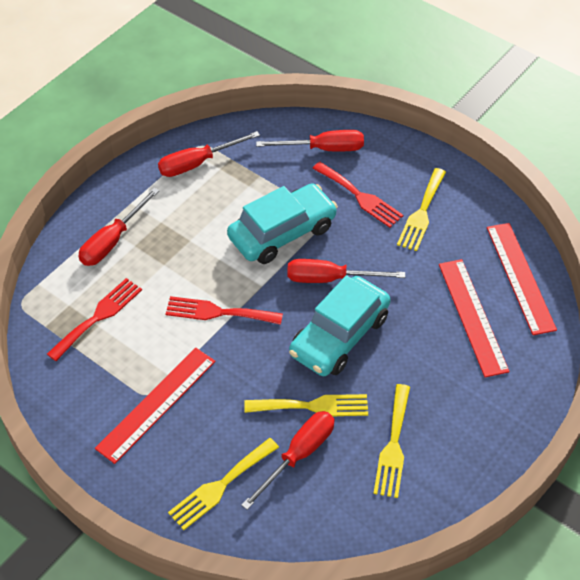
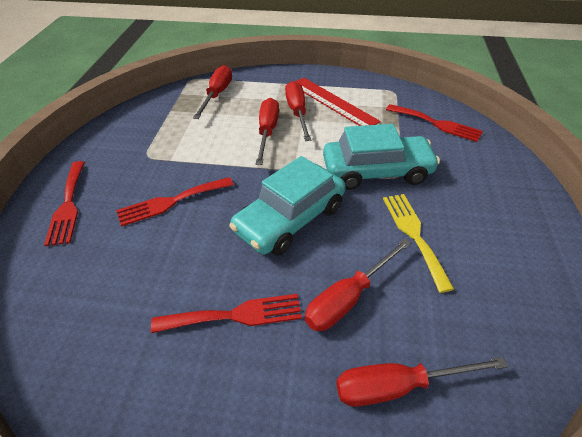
red fork: 3 -> 4
red ruler: 3 -> 1
yellow fork: 4 -> 1

